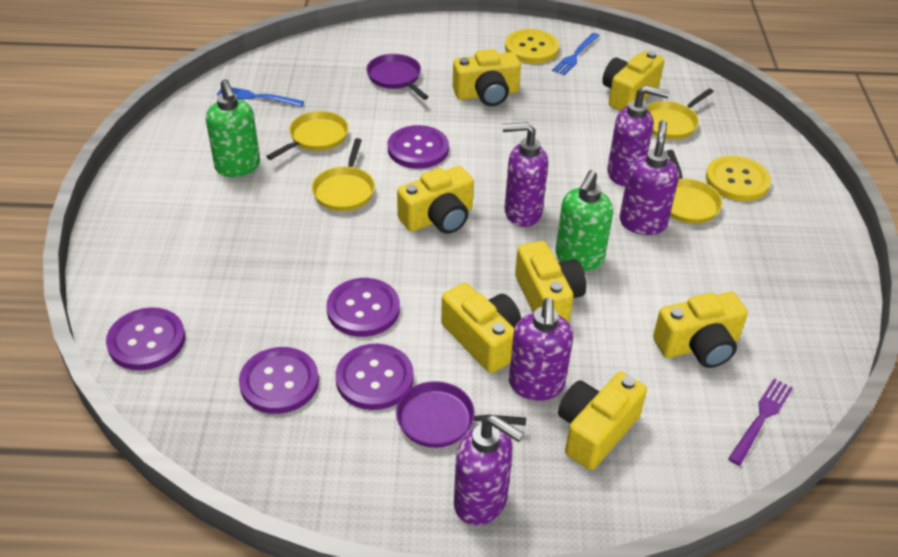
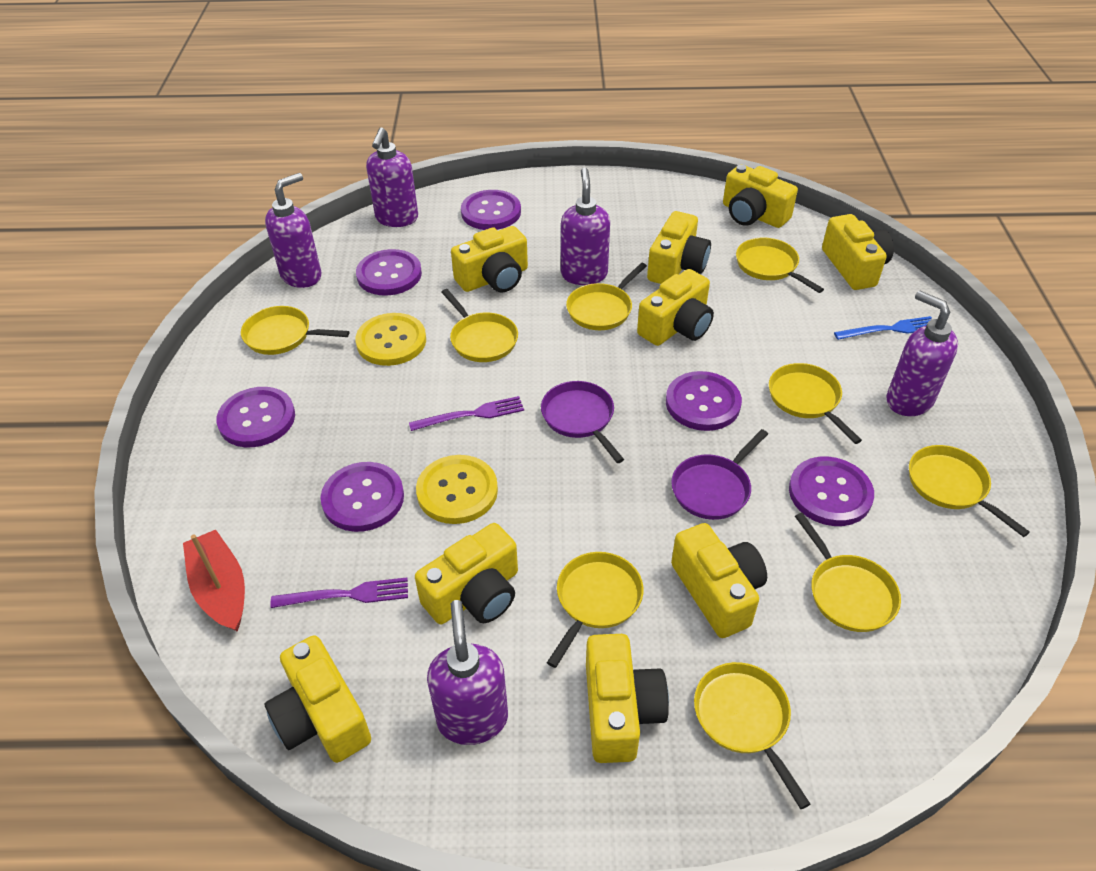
blue fork: 2 -> 1
green soap dispenser: 2 -> 0
purple button: 5 -> 6
purple fork: 1 -> 2
red boat: 0 -> 1
yellow camera: 7 -> 9
yellow pan: 4 -> 9

